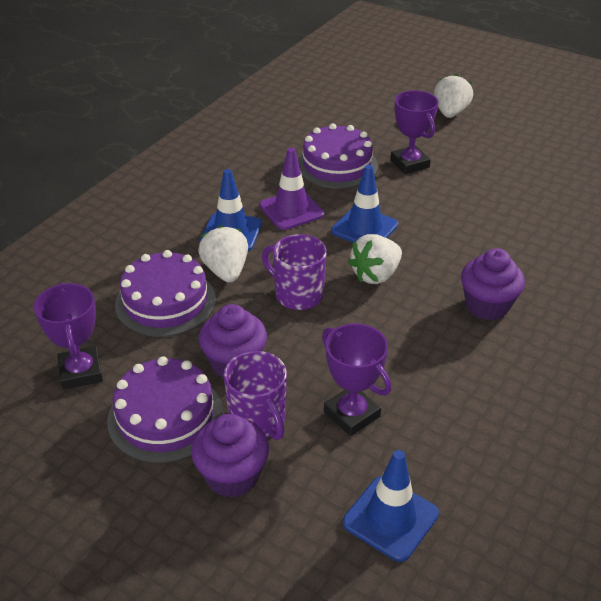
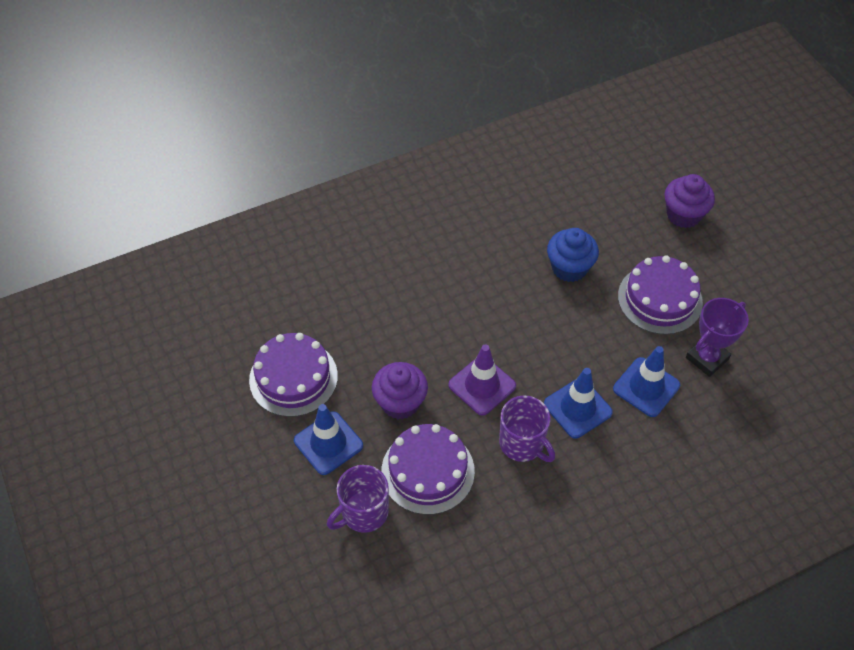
blue cupcake: 0 -> 1
purple cupcake: 3 -> 2
purple trophy: 3 -> 1
white strawberry: 3 -> 0

